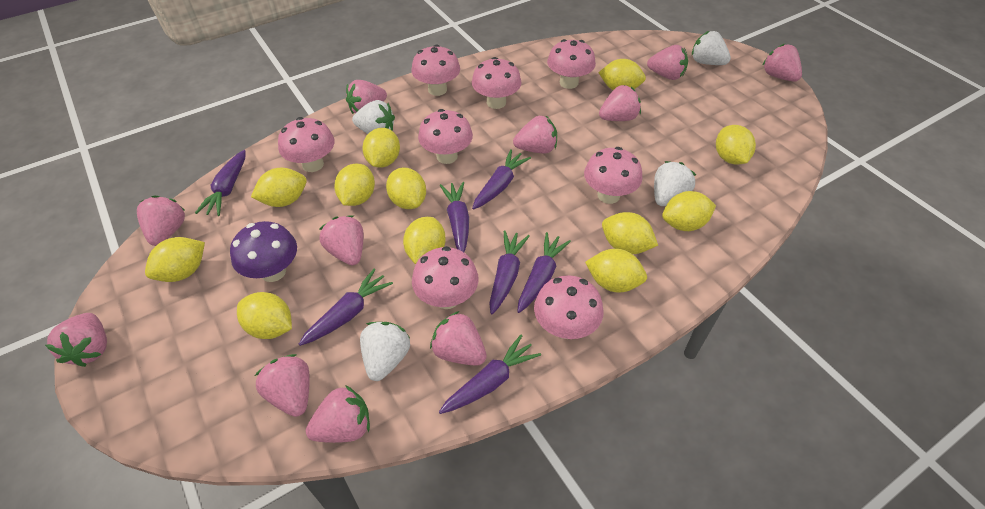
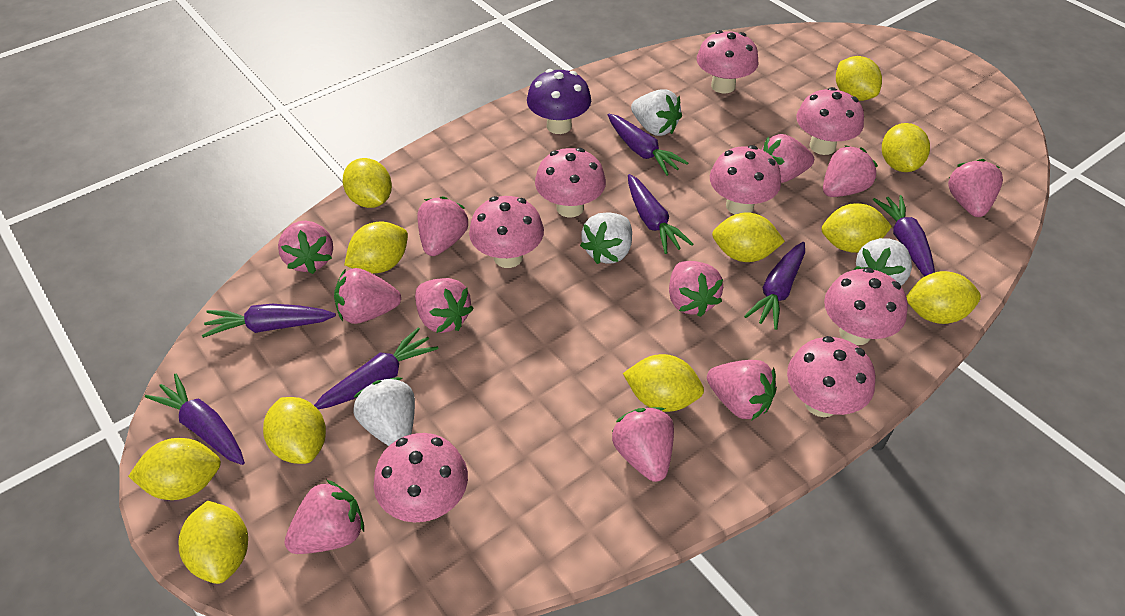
yellow lemon: 12 -> 11

